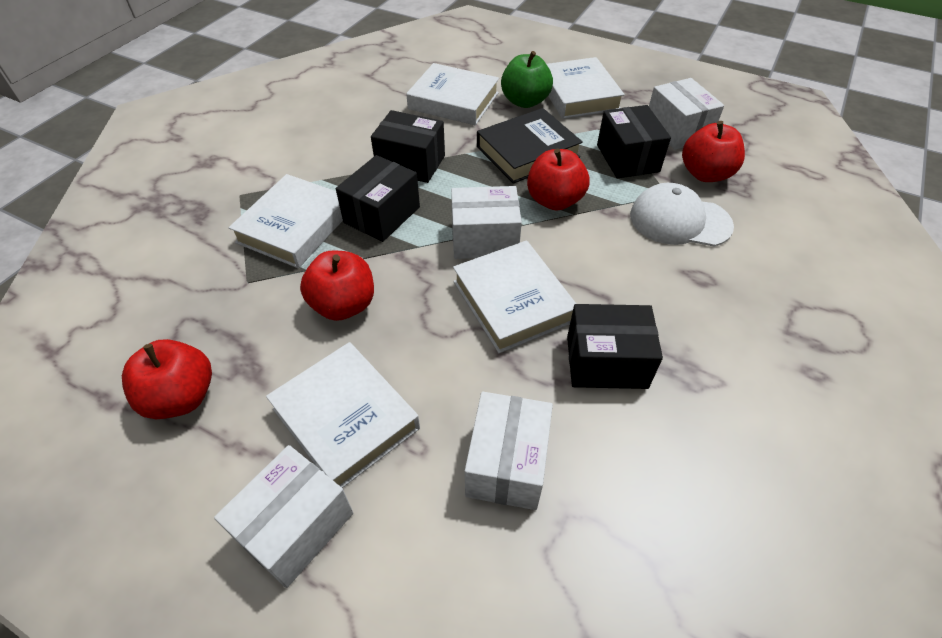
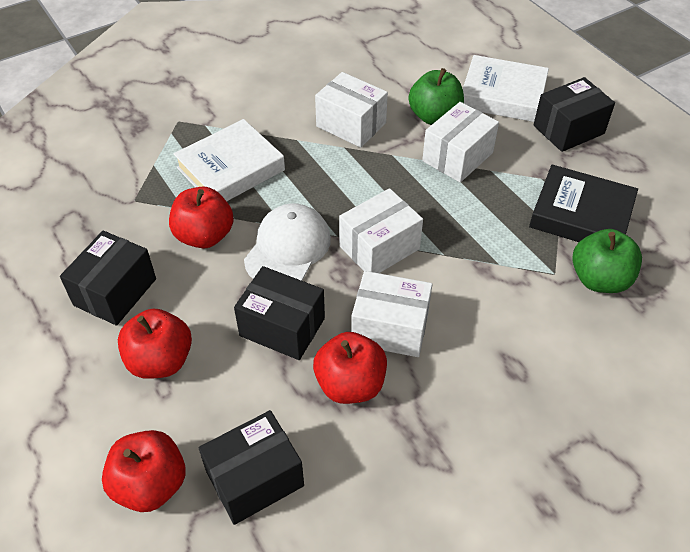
green apple: 1 -> 2
white book: 5 -> 2

